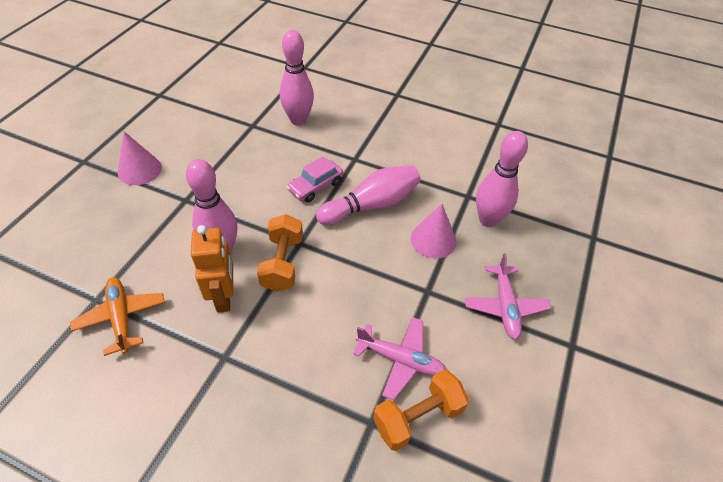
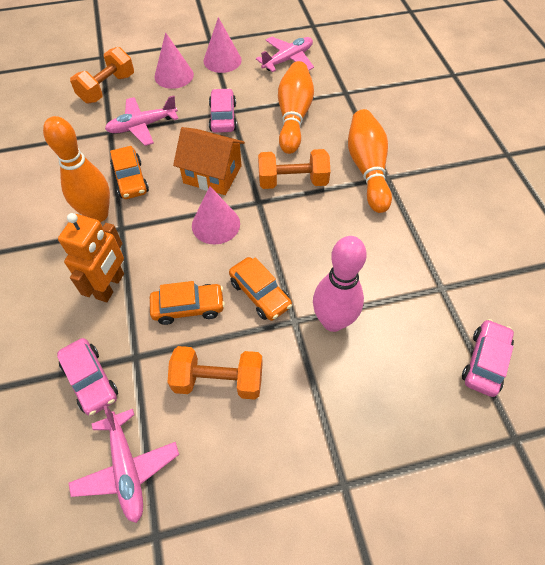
orange bowling pin: 0 -> 3
orange car: 0 -> 3
orange dumbbell: 2 -> 3
orange house: 0 -> 1
orange plane: 1 -> 0
pink bowling pin: 4 -> 1
pink car: 1 -> 3
pink cone: 2 -> 3
pink plane: 2 -> 3

